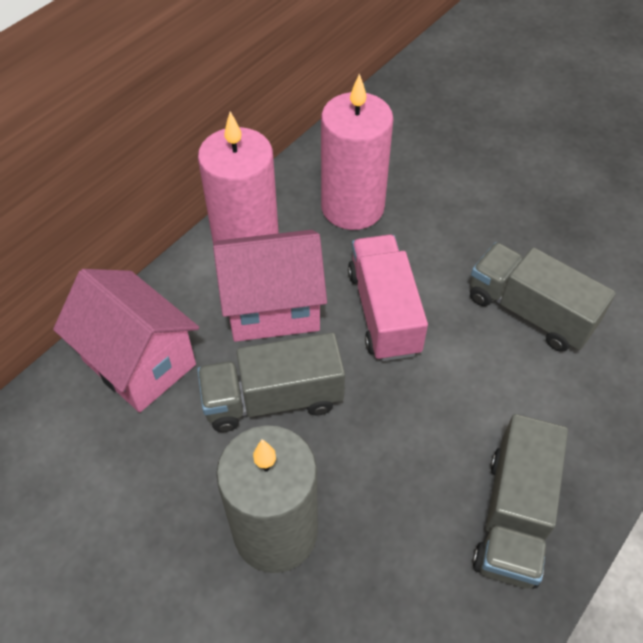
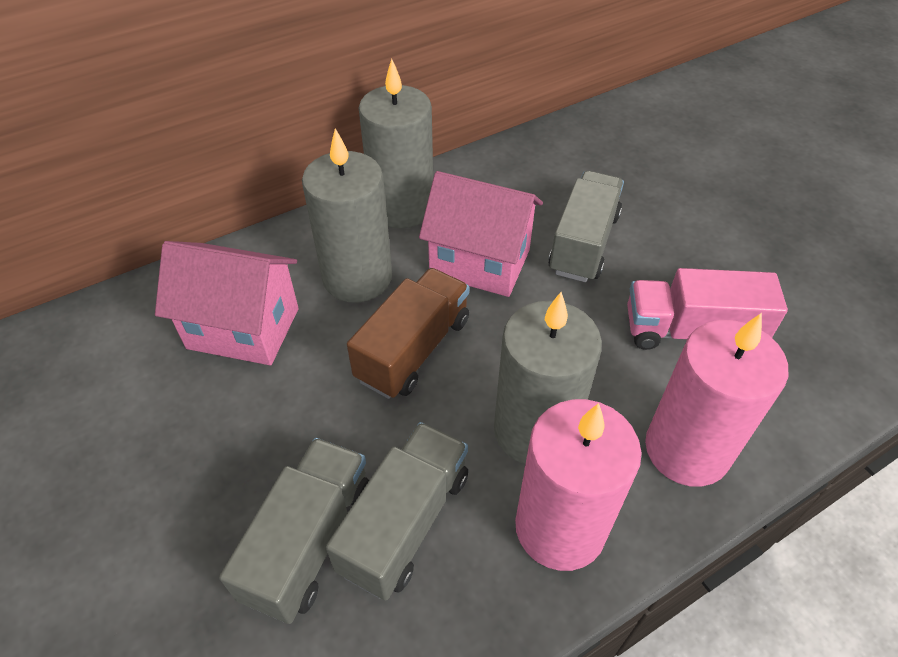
brown truck: 0 -> 1
grey candle: 1 -> 3

